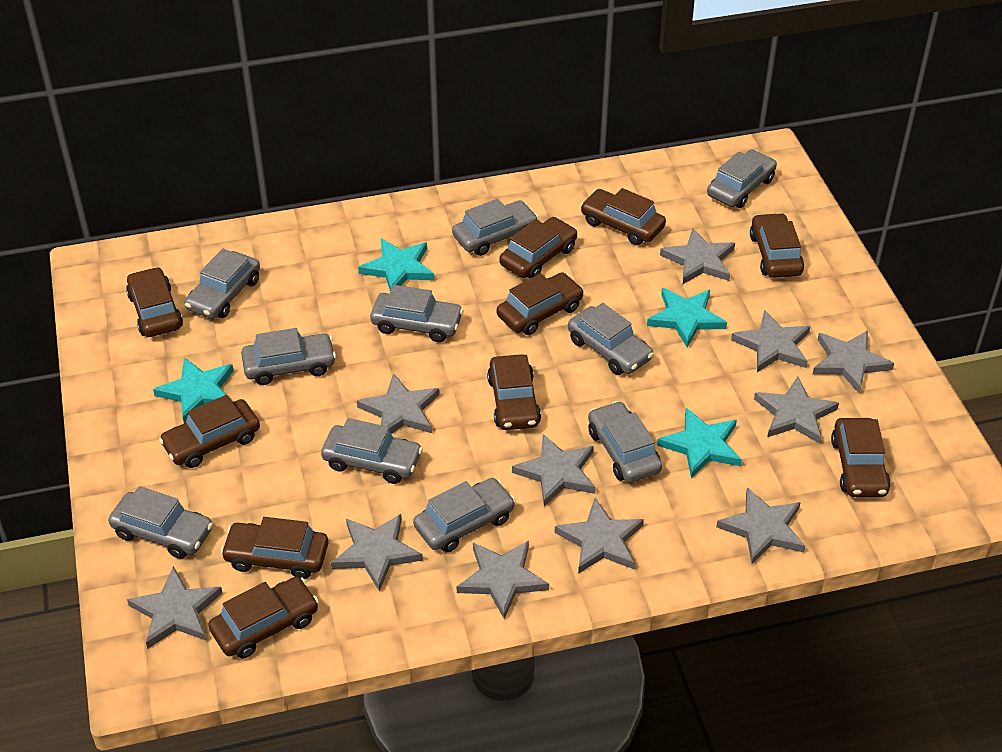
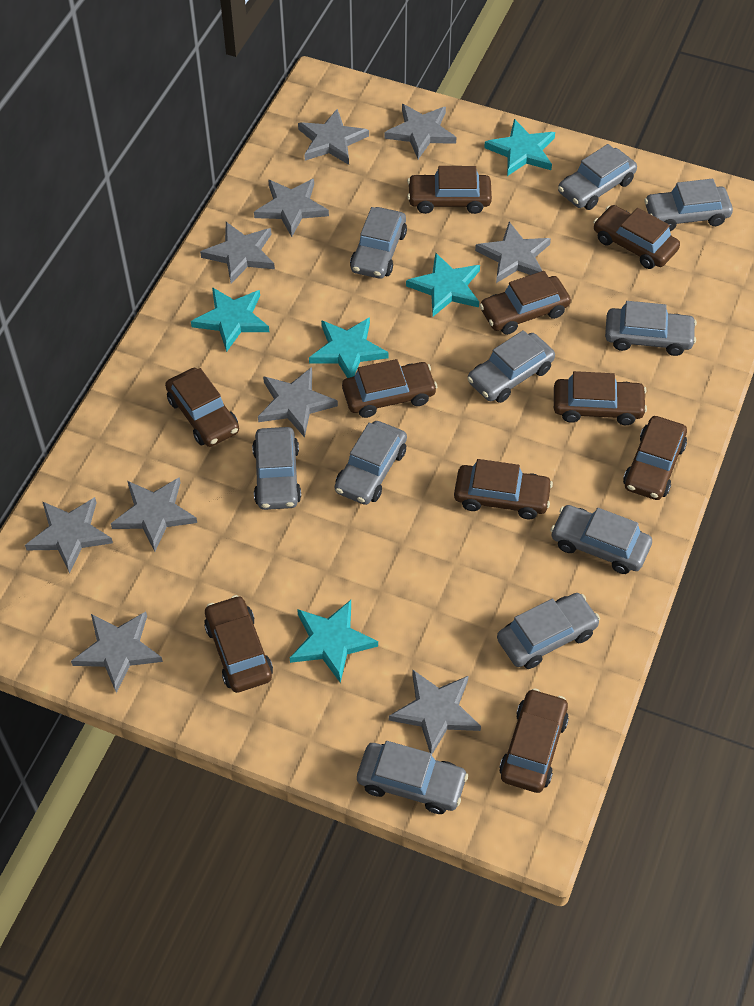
grey star: 11 -> 10
turquoise star: 4 -> 5

